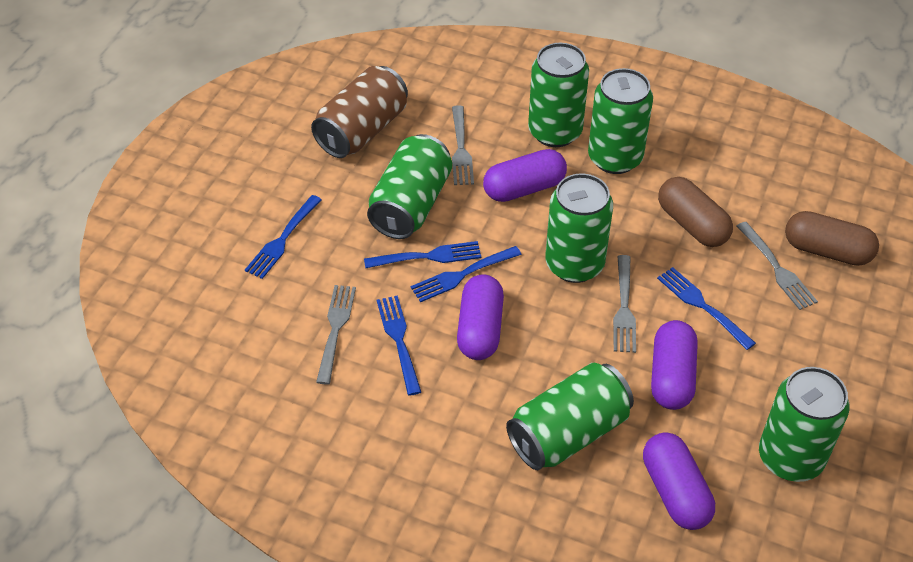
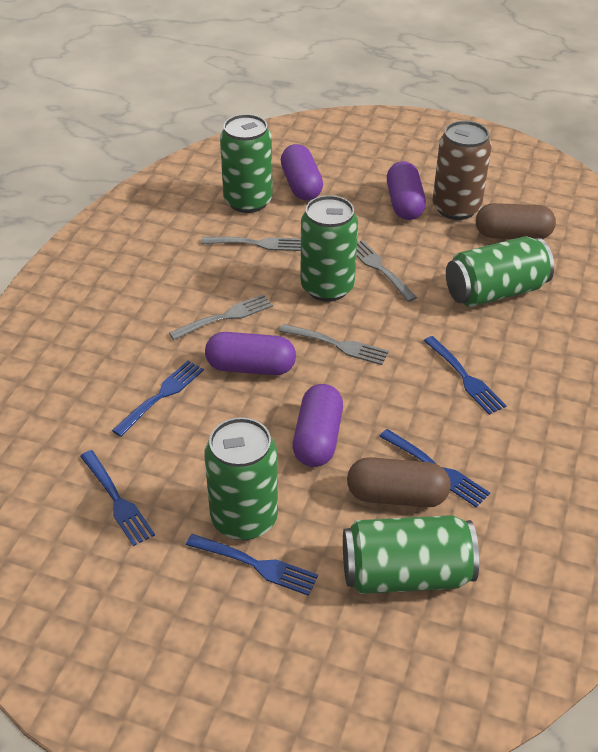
green can: 6 -> 5

